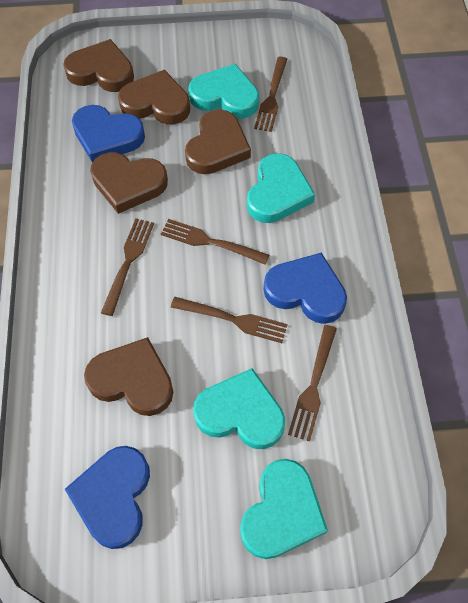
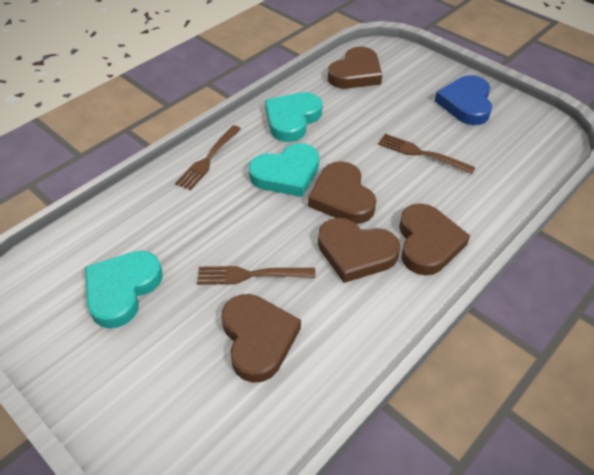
blue heart: 3 -> 1
brown fork: 5 -> 3
turquoise heart: 4 -> 3

